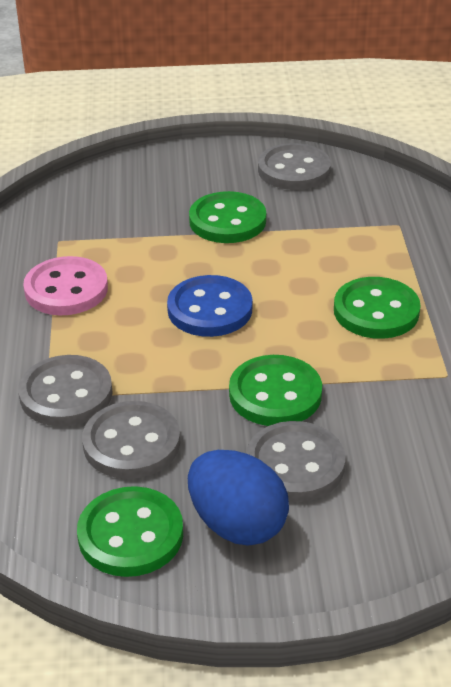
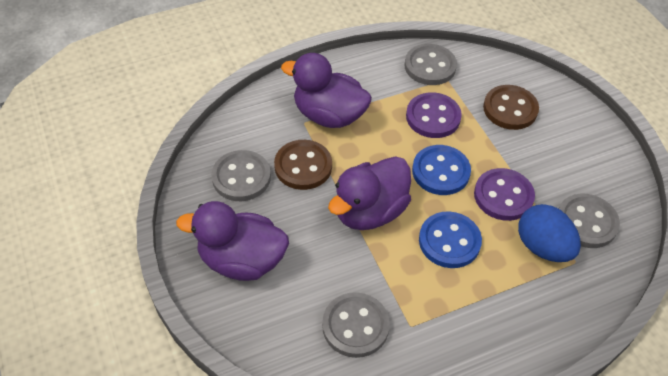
blue button: 1 -> 2
brown button: 0 -> 2
green button: 4 -> 0
pink button: 1 -> 0
purple button: 0 -> 2
purple duck: 0 -> 3

